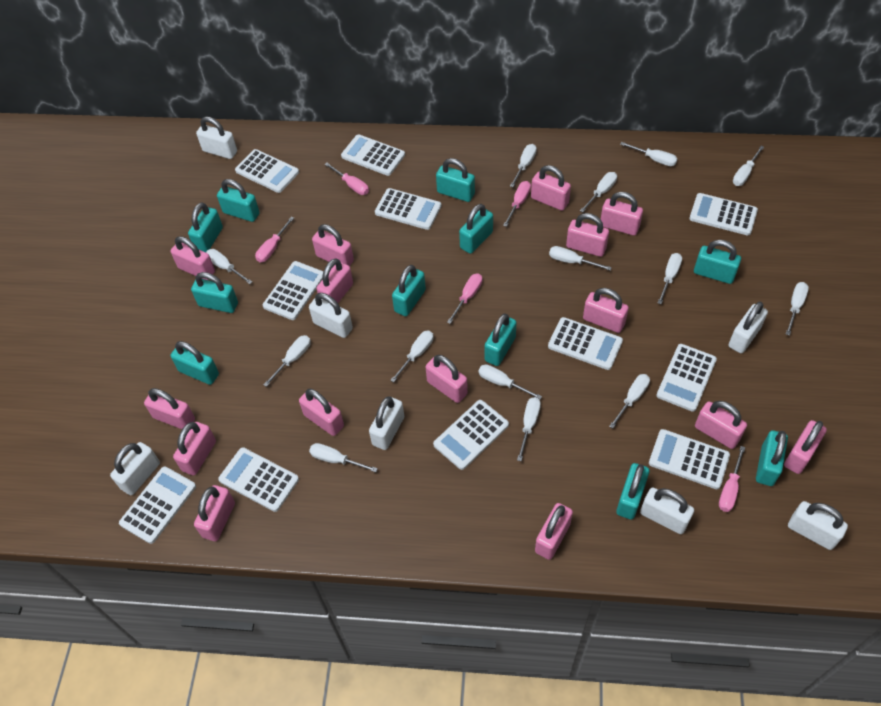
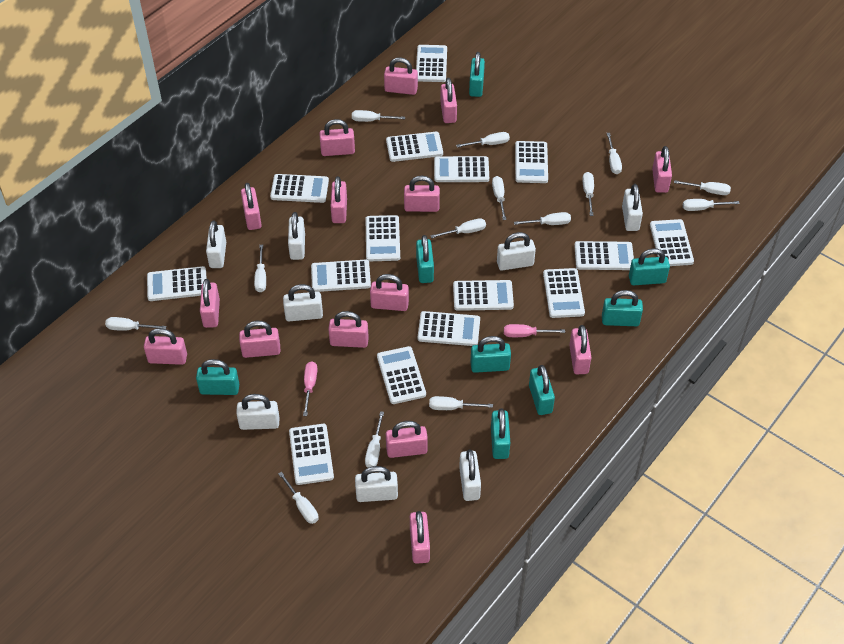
pink screwdriver: 5 -> 2
turquoise padlock: 11 -> 8
white calculator: 11 -> 15
white padlock: 7 -> 8

